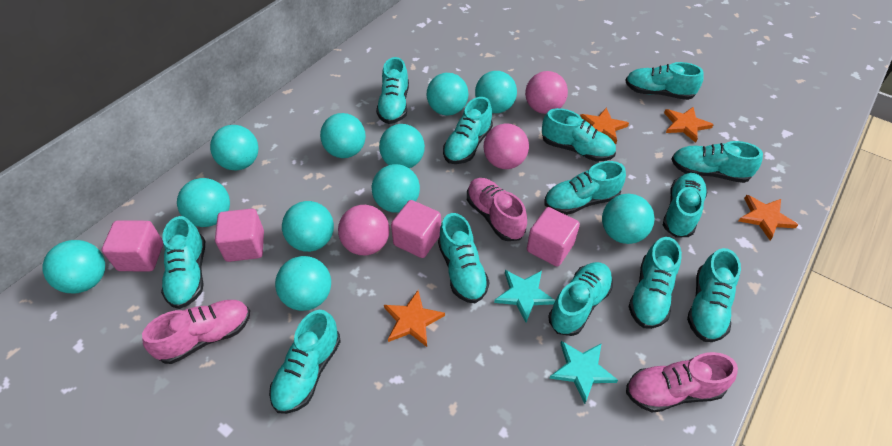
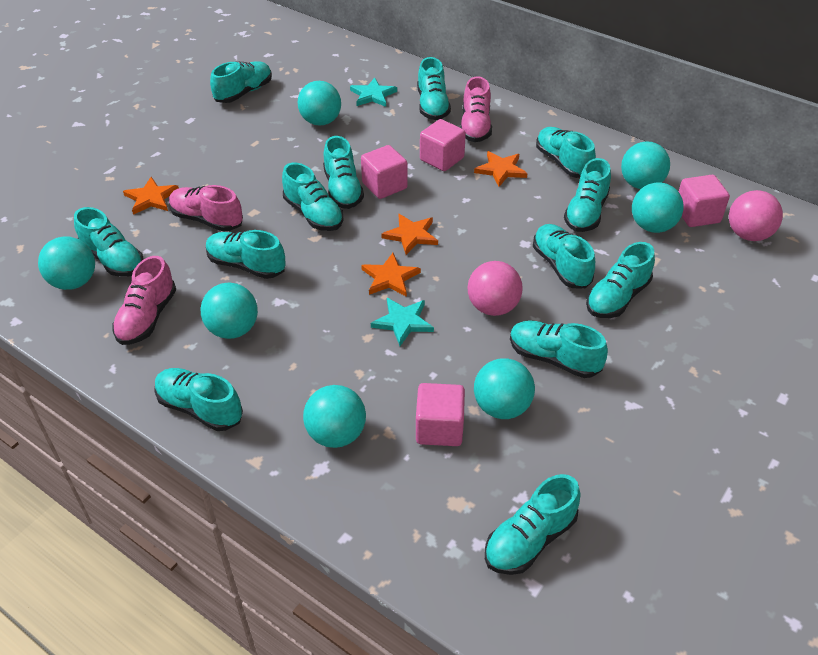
pink ball: 3 -> 2
turquoise ball: 11 -> 7

